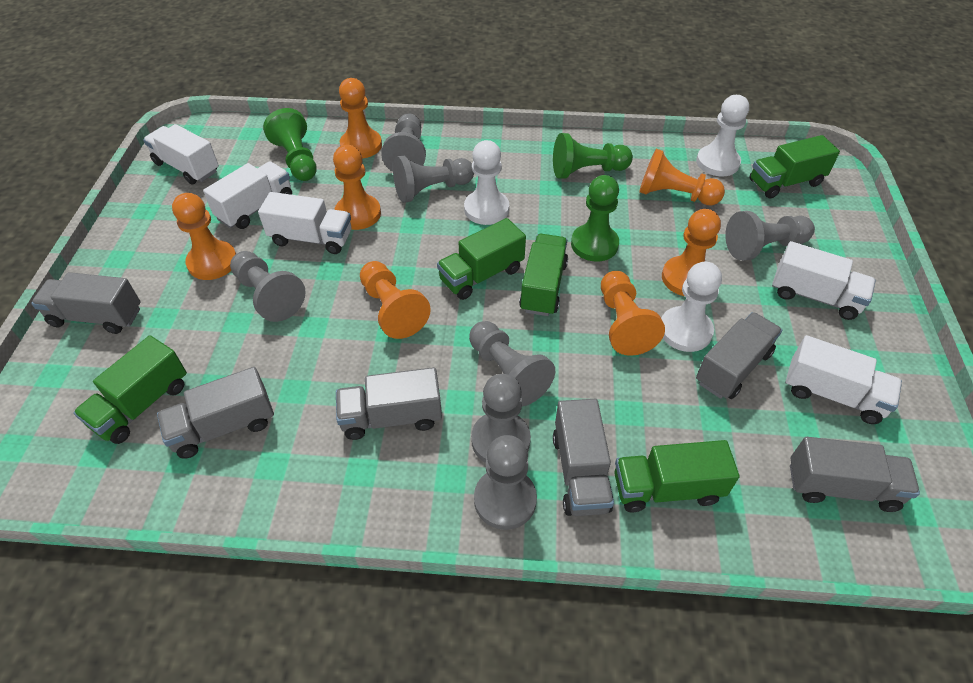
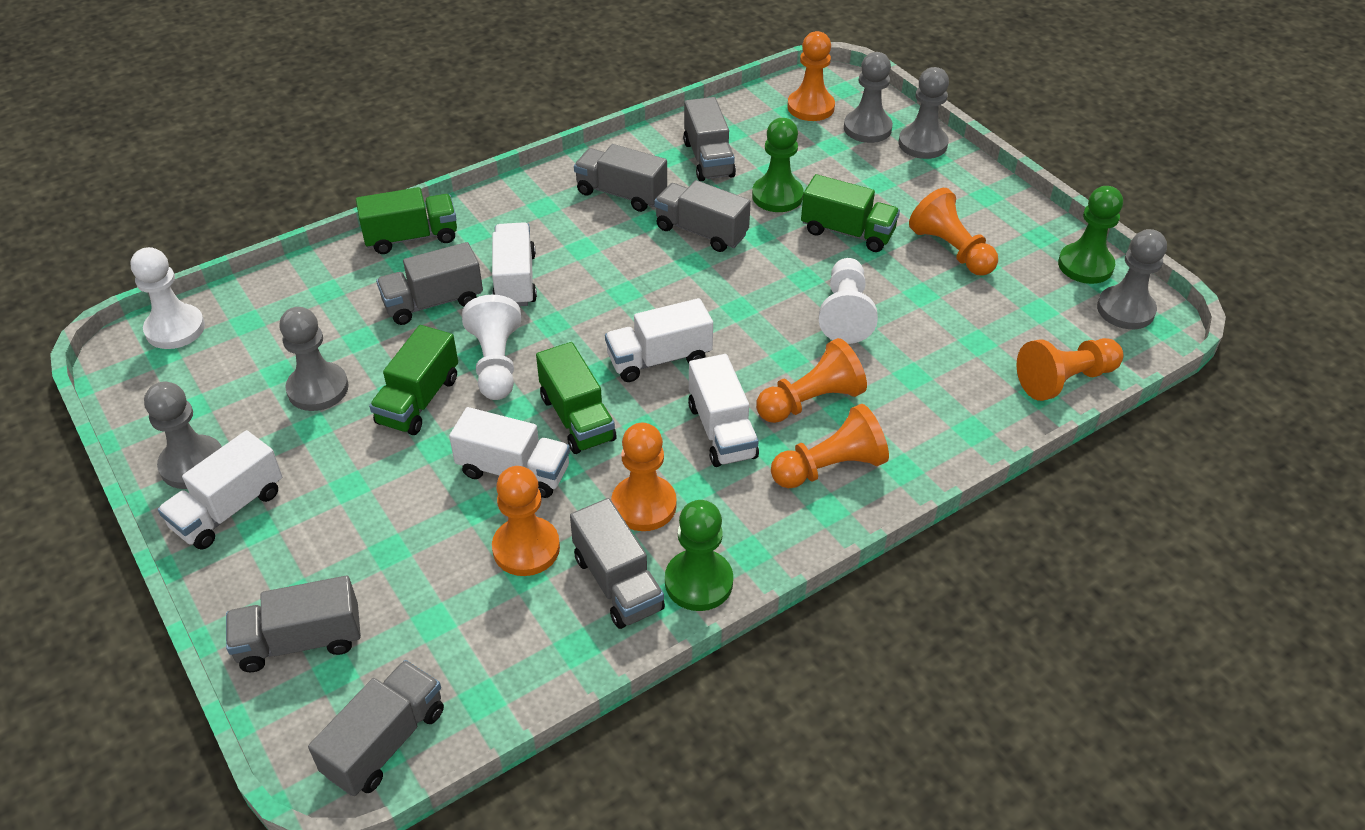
green truck: 5 -> 4
grey pawn: 7 -> 5
grey truck: 6 -> 7

